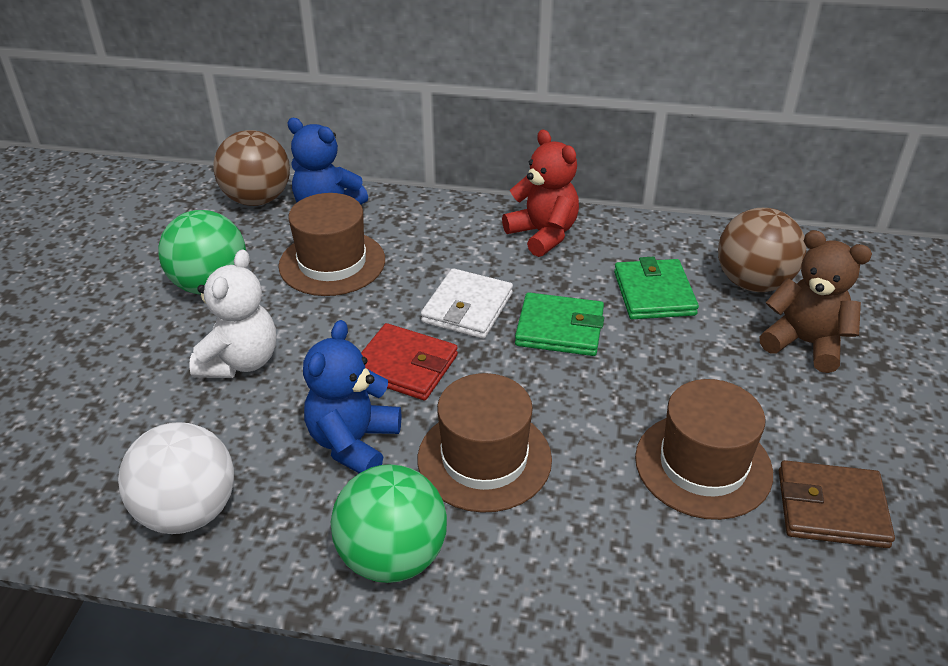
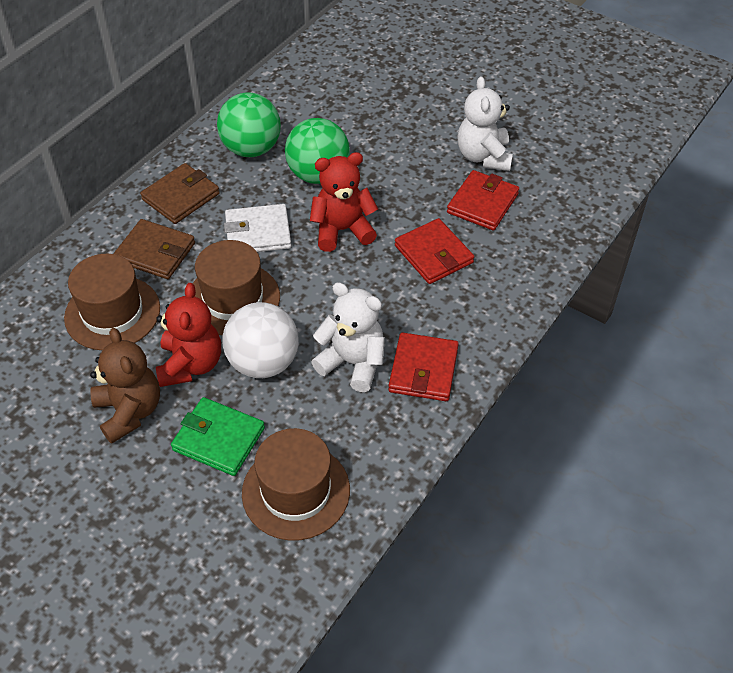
blue teddy bear: 2 -> 0
brown ball: 2 -> 0
brown wallet: 1 -> 2
green wallet: 2 -> 1
red teddy bear: 1 -> 2
red wallet: 1 -> 3
white teddy bear: 1 -> 2

